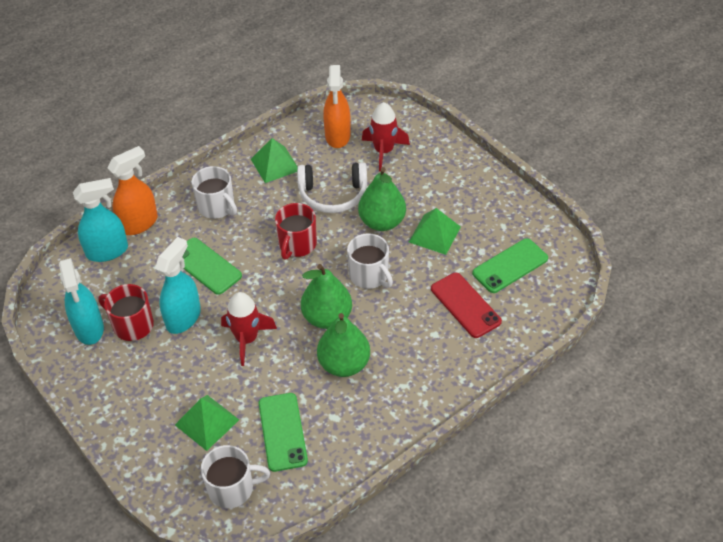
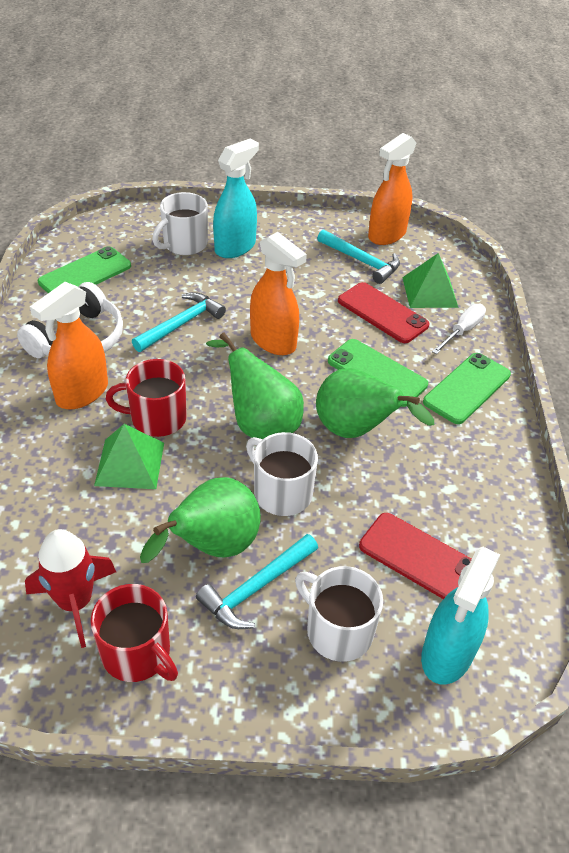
green pyramid: 3 -> 2
orange spray bottle: 2 -> 3
red phone: 1 -> 2
red rocket: 2 -> 1
turquoise hammer: 0 -> 3
turquoise spray bottle: 3 -> 2
white screwdriver: 0 -> 1

